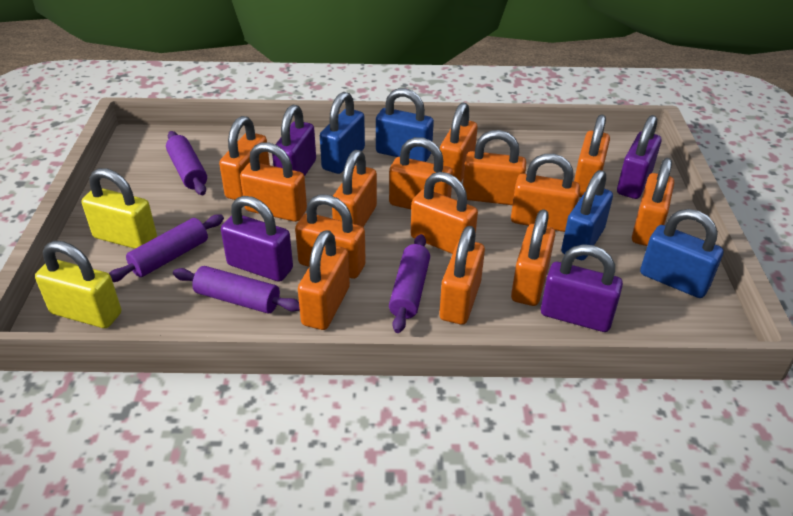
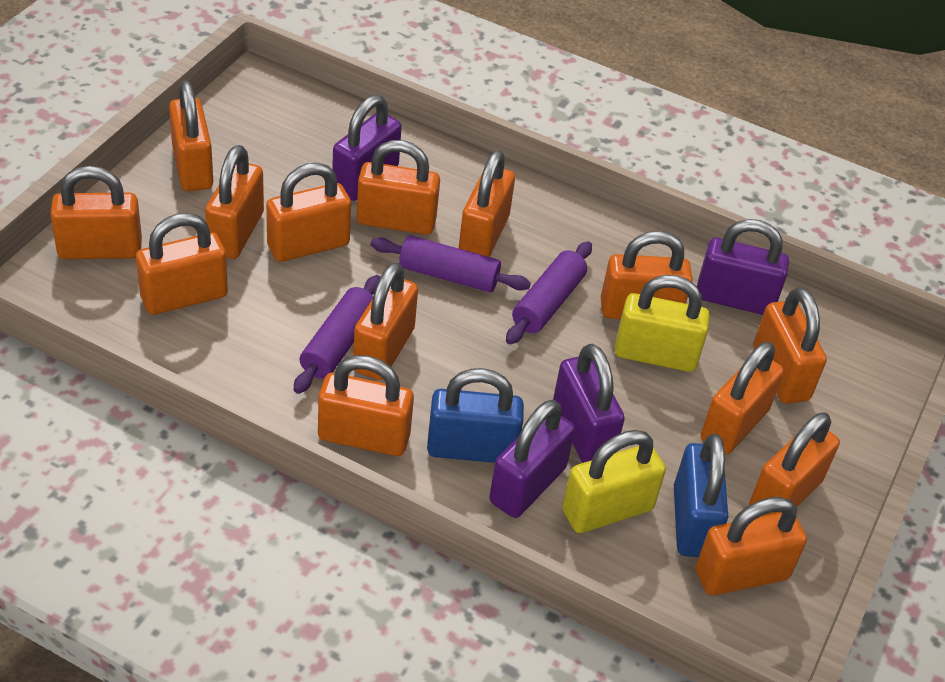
blue padlock: 4 -> 2
purple rolling pin: 4 -> 3

